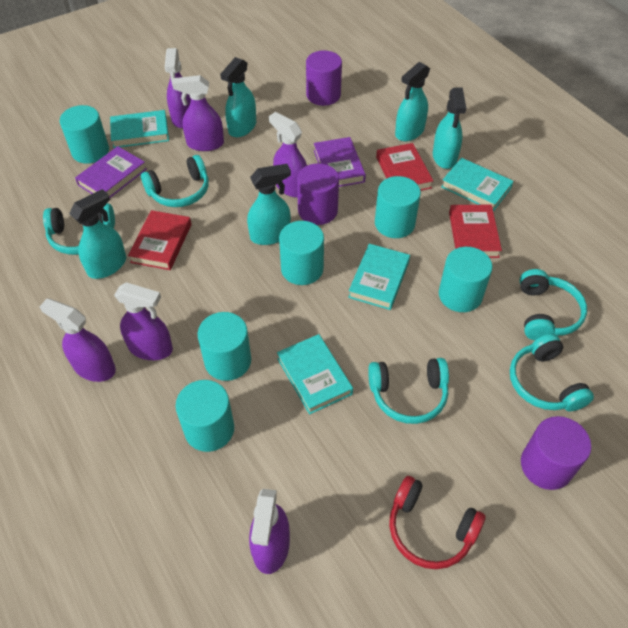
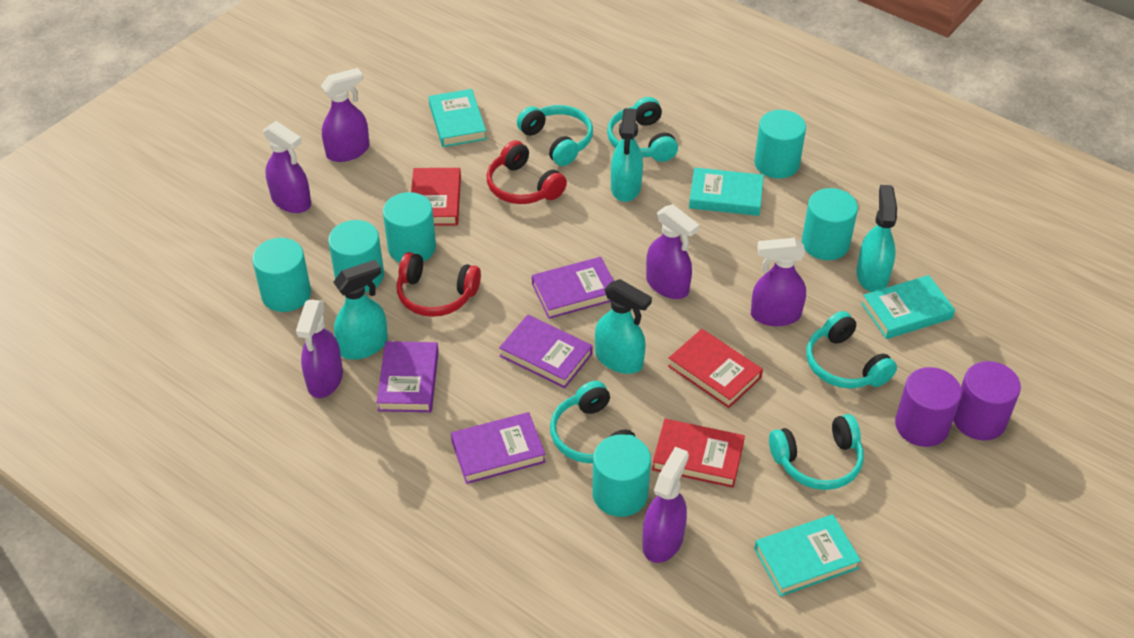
purple book: 2 -> 4
purple cylinder: 3 -> 2
red headphones: 1 -> 2
turquoise spray bottle: 5 -> 4

